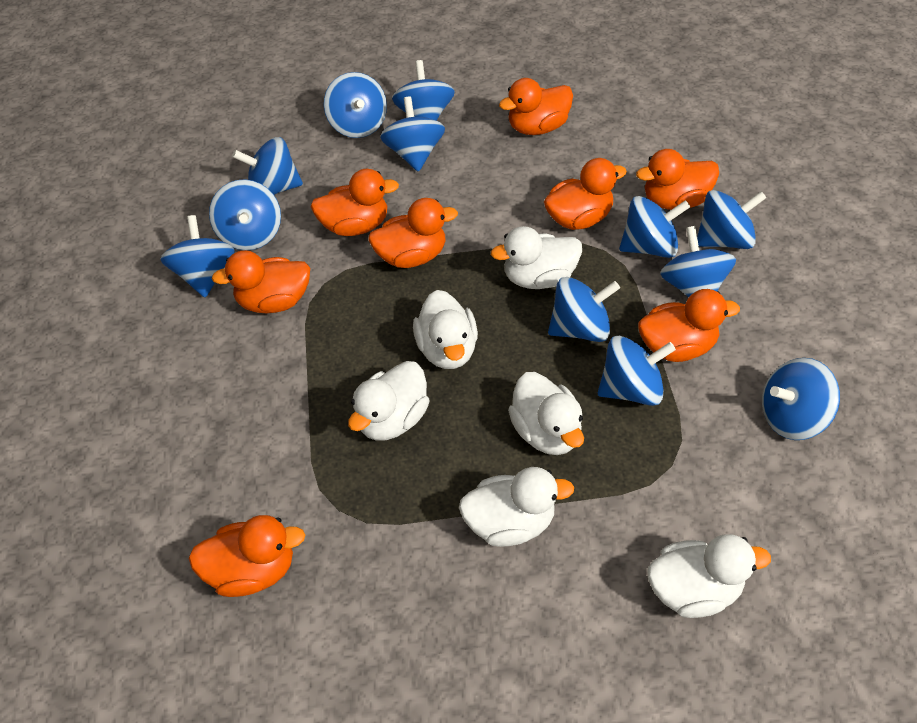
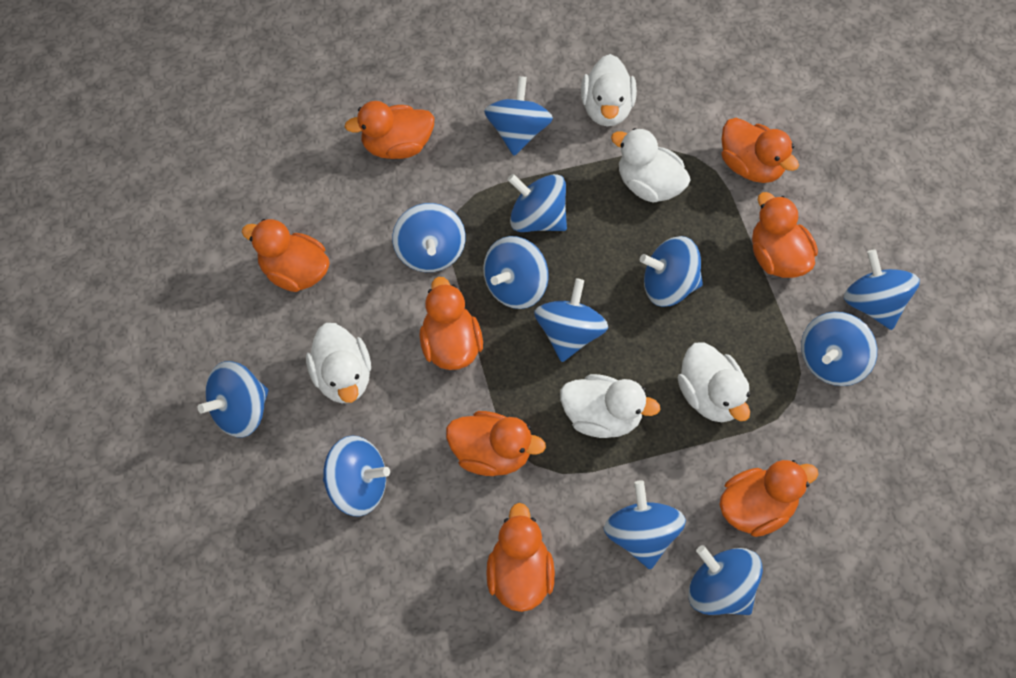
white duck: 6 -> 5

